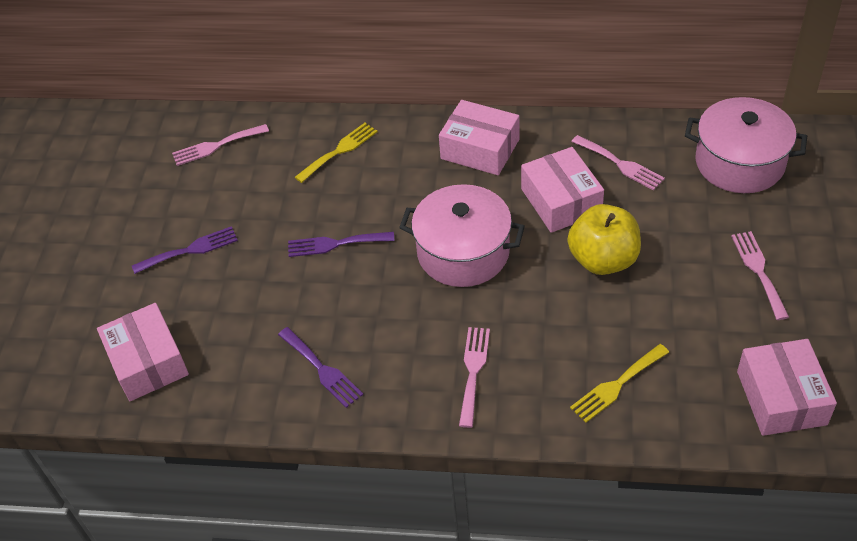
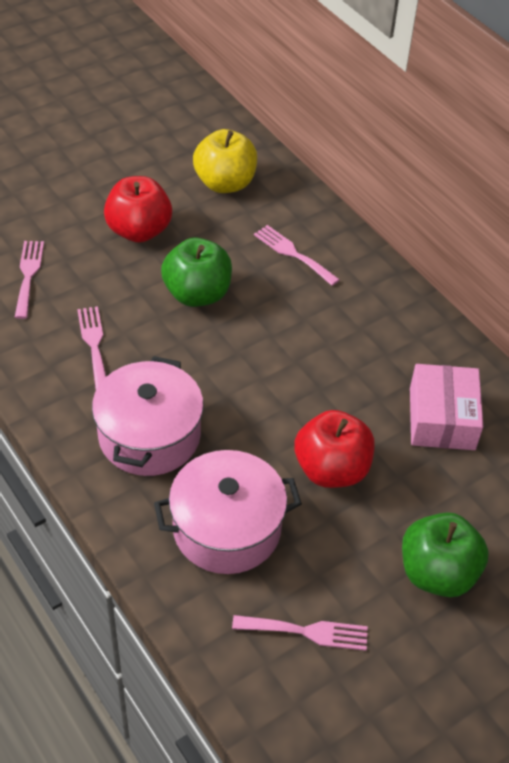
green apple: 0 -> 2
pink box: 4 -> 1
purple fork: 3 -> 0
red apple: 0 -> 2
yellow fork: 2 -> 0

